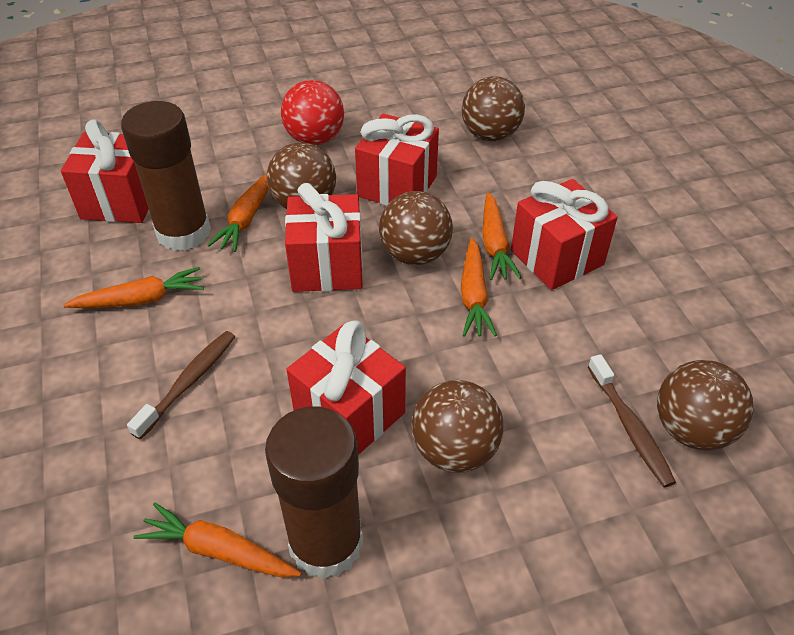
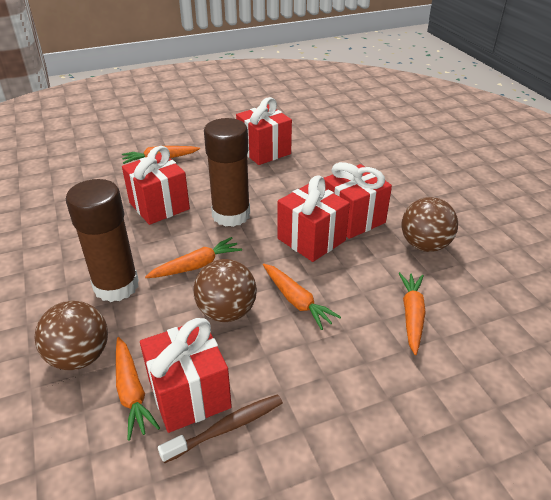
brown ball: 5 -> 3
brown toothbrush: 2 -> 1
red ball: 1 -> 0

